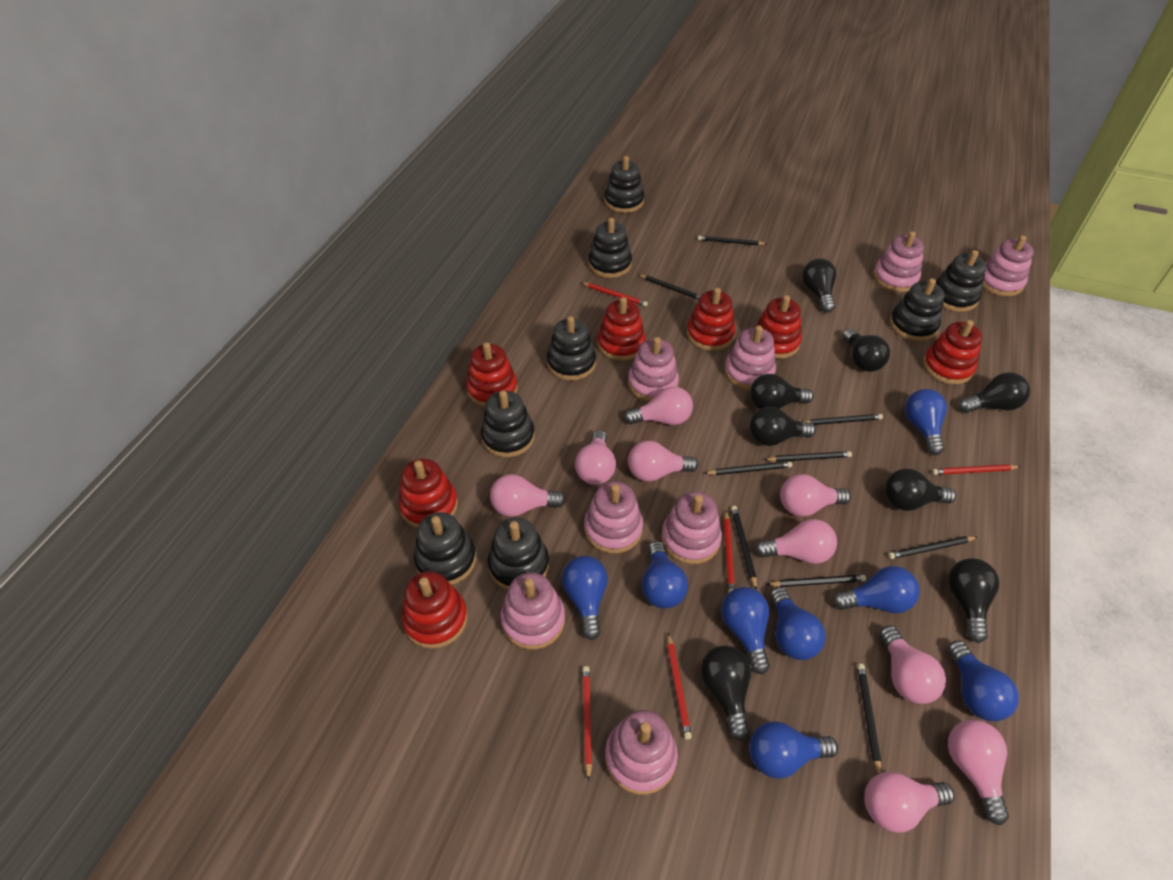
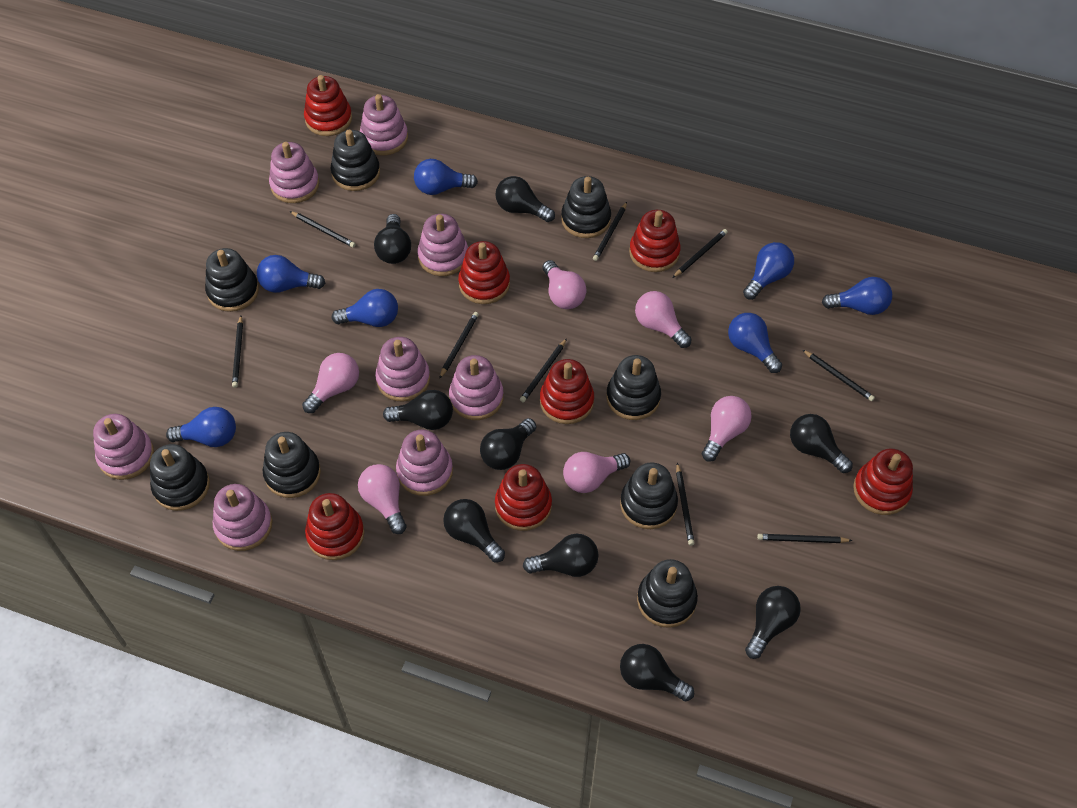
black light bulb: 8 -> 9
blue light bulb: 8 -> 7
pink light bulb: 9 -> 6
red pencil: 5 -> 0

